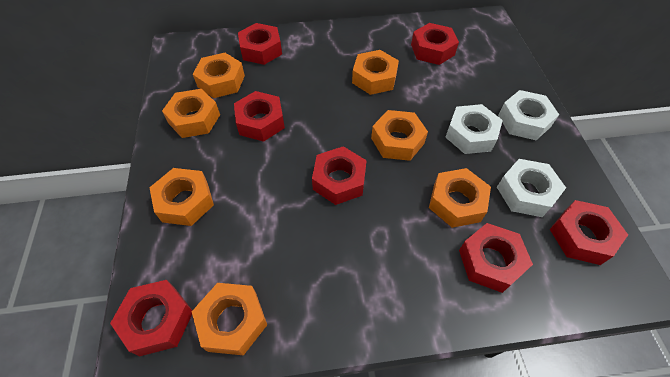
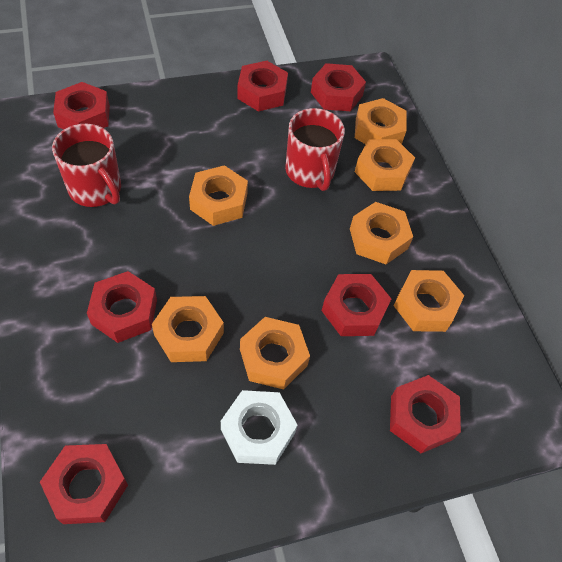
red mug: 0 -> 2
white nut: 3 -> 1

